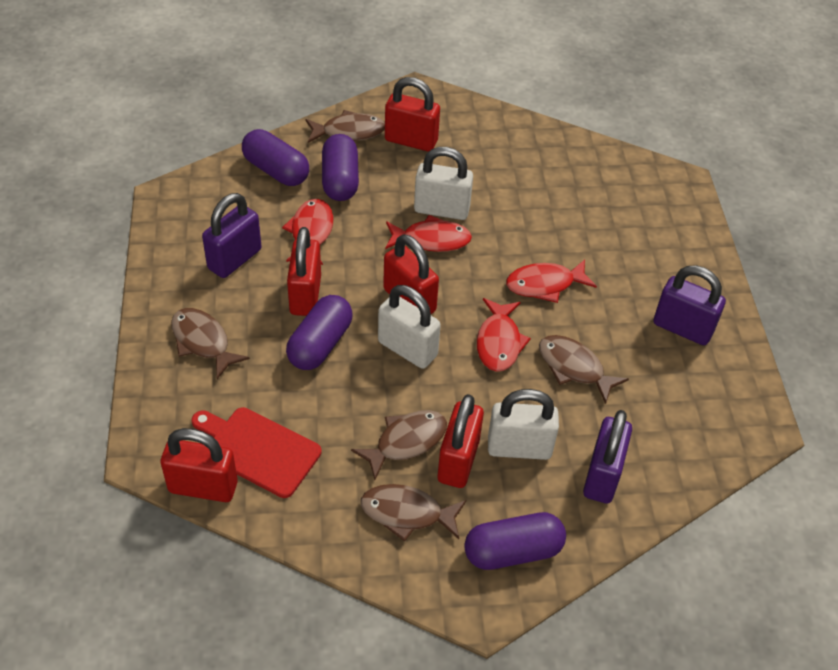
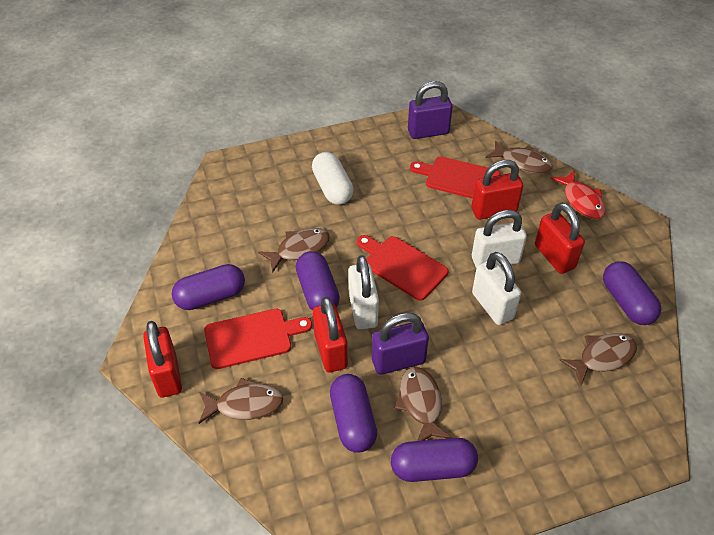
purple capsule: 4 -> 5
purple padlock: 3 -> 2
red cutting board: 1 -> 3
red fish: 4 -> 1
red padlock: 5 -> 4
white capsule: 0 -> 1

